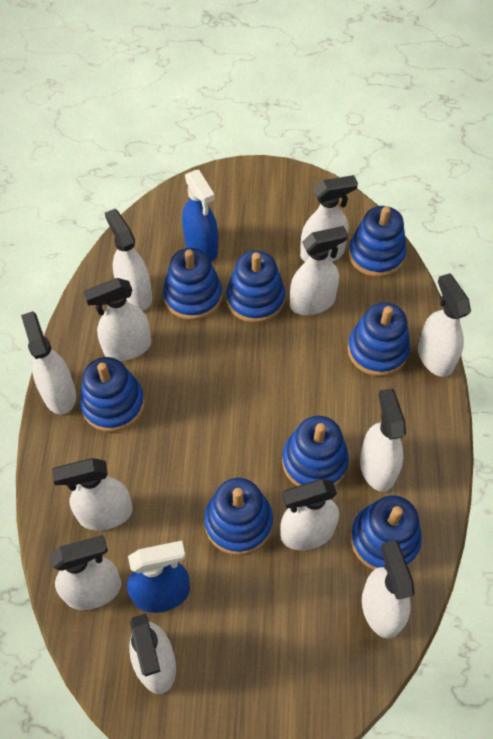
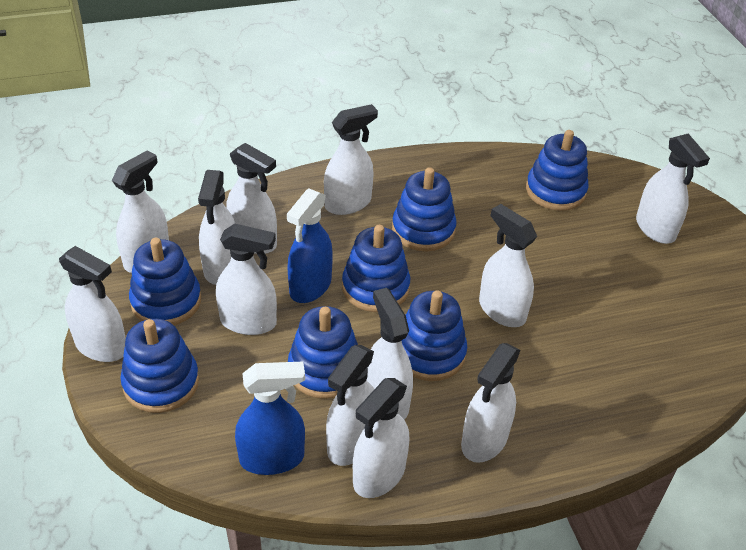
blue stacking toy: 8 -> 7

